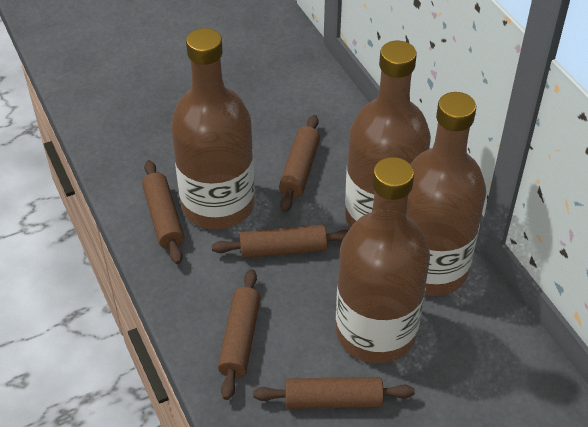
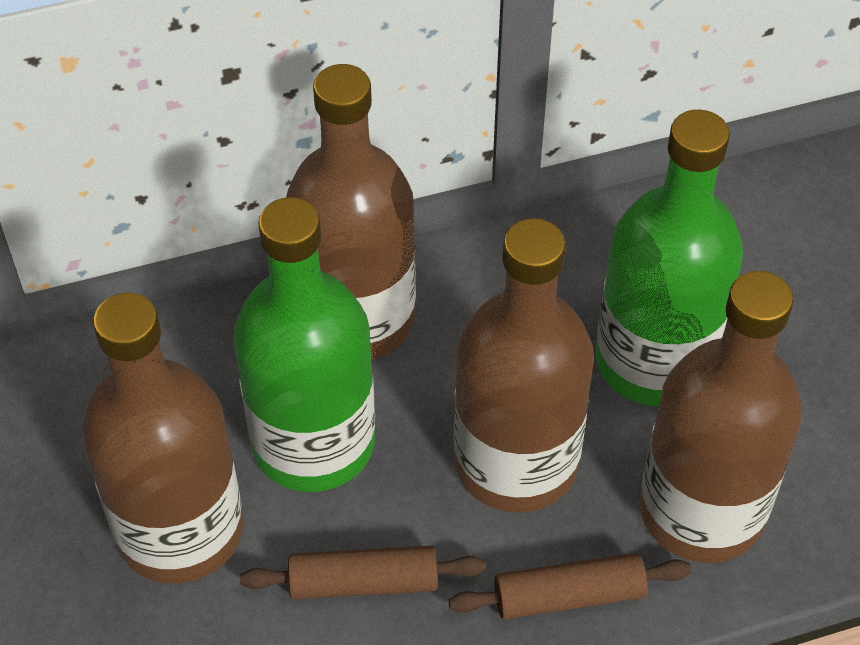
brown rolling pin: 5 -> 2
green bottle: 0 -> 2

